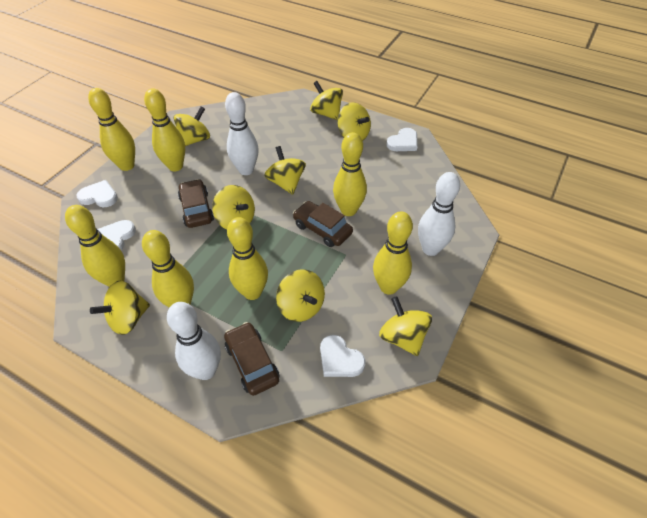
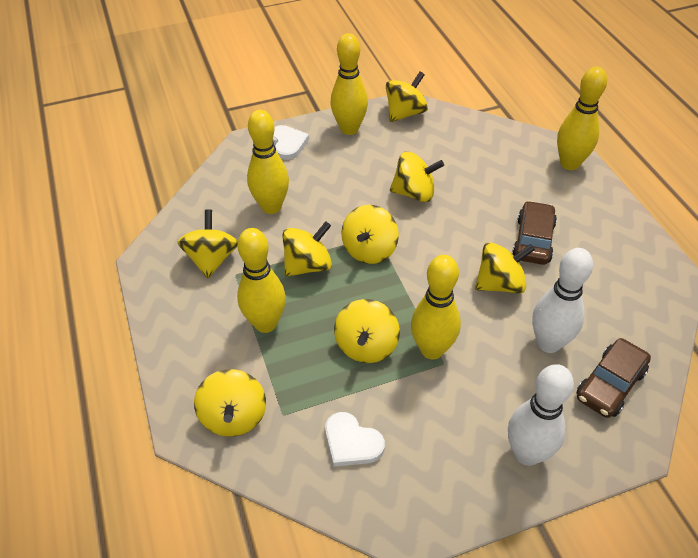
brown car: 3 -> 2
white bowling pin: 3 -> 2
white heart: 4 -> 2
yellow bowling pin: 7 -> 5

